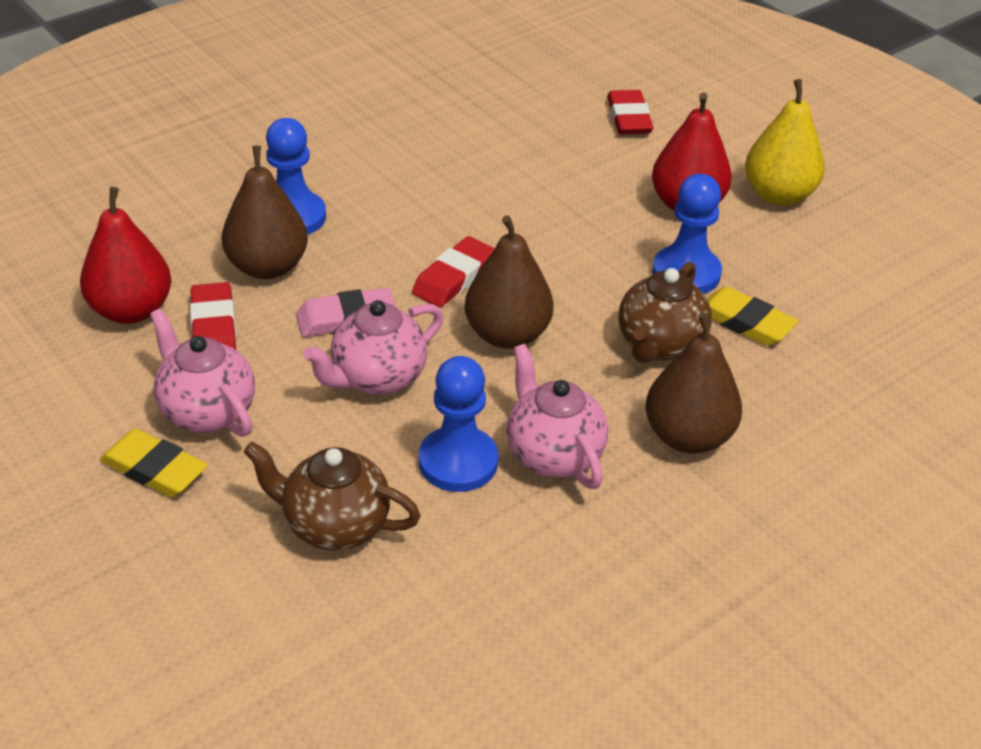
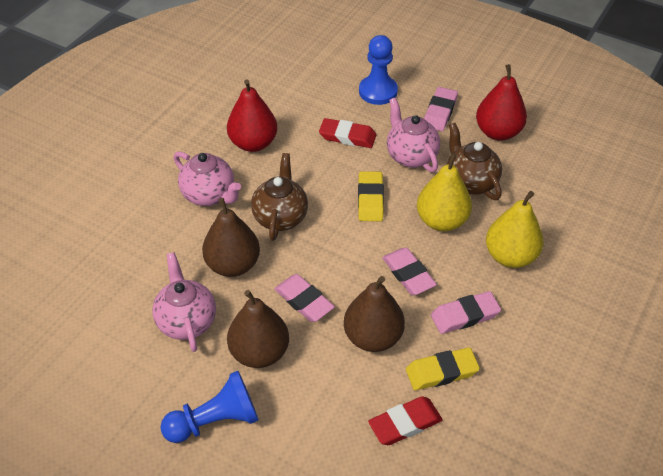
blue pawn: 3 -> 2
pink eraser: 1 -> 4
red eraser: 3 -> 2
yellow pear: 1 -> 2

